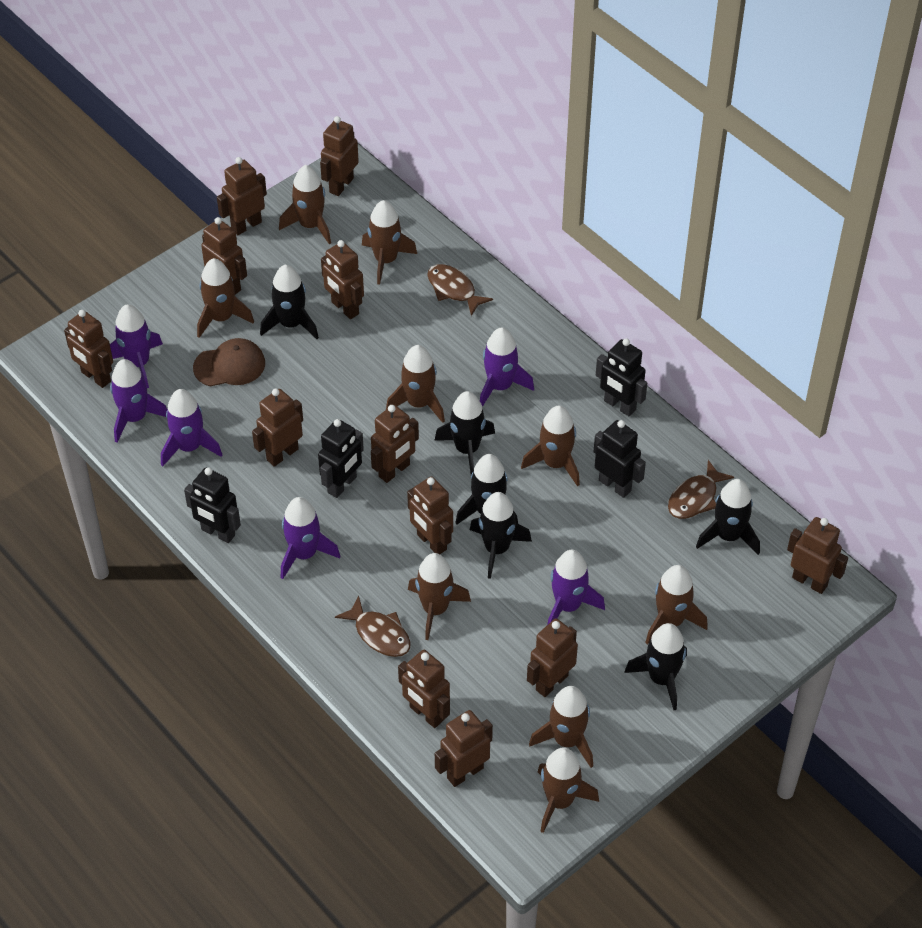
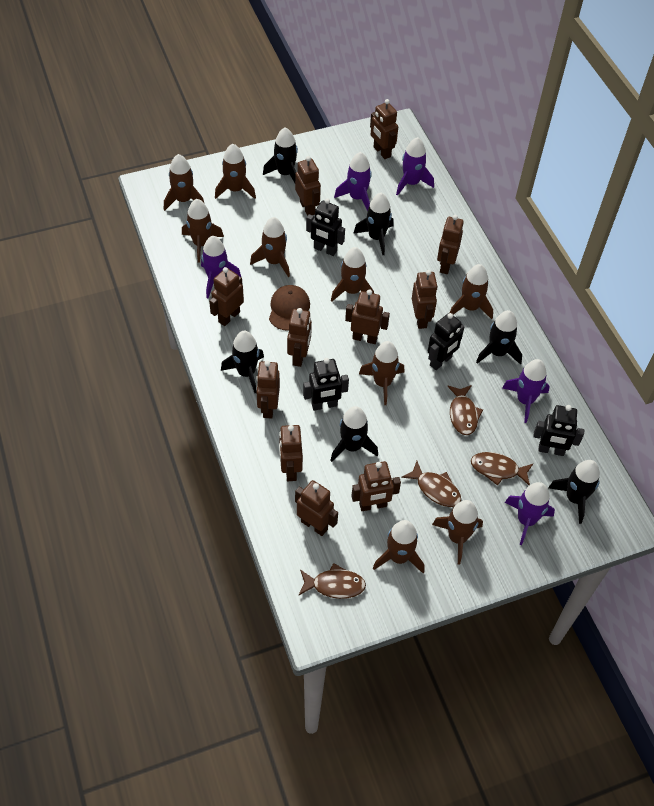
brown fish: 3 -> 4
brown robot: 12 -> 11
purple rocket: 6 -> 5

